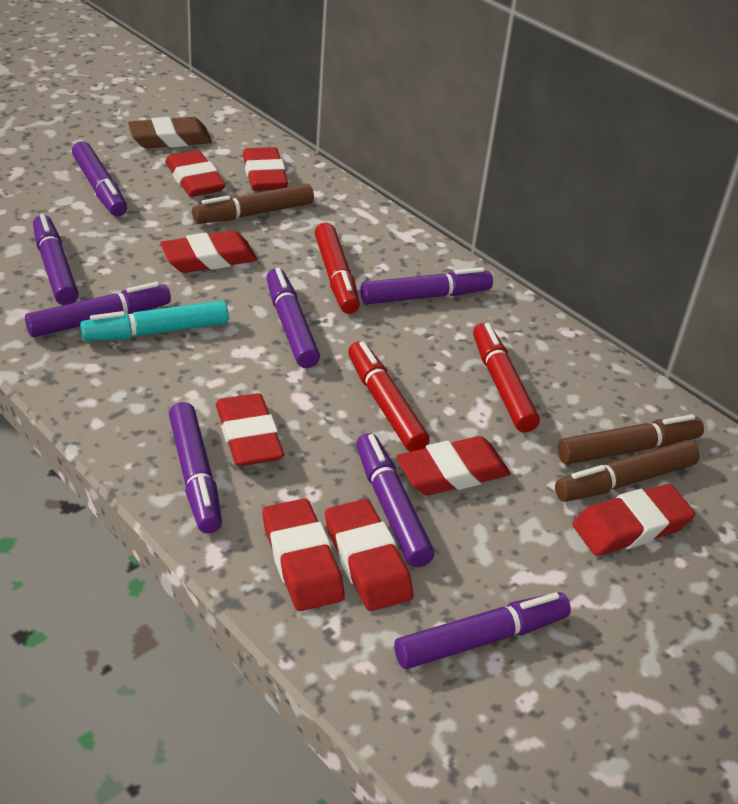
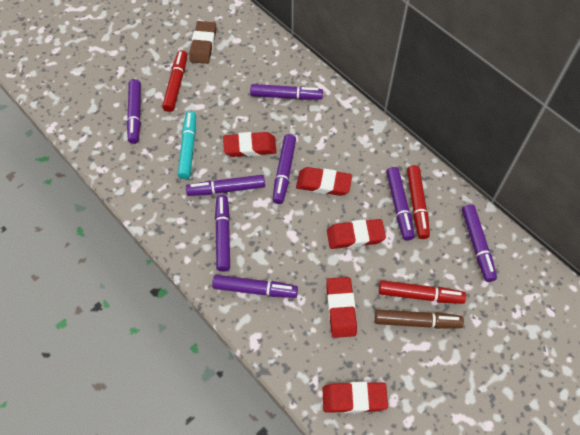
brown marker: 3 -> 1
red eraser: 8 -> 5

